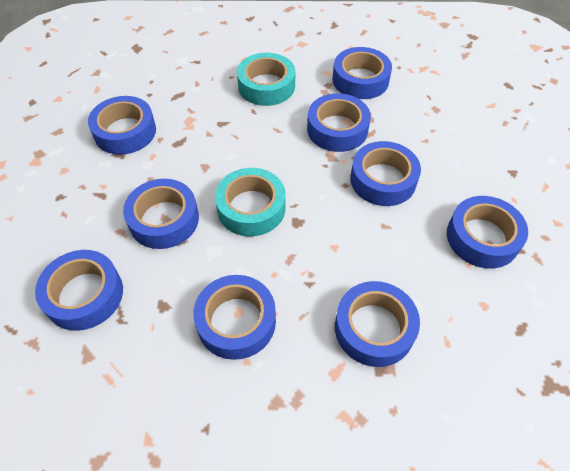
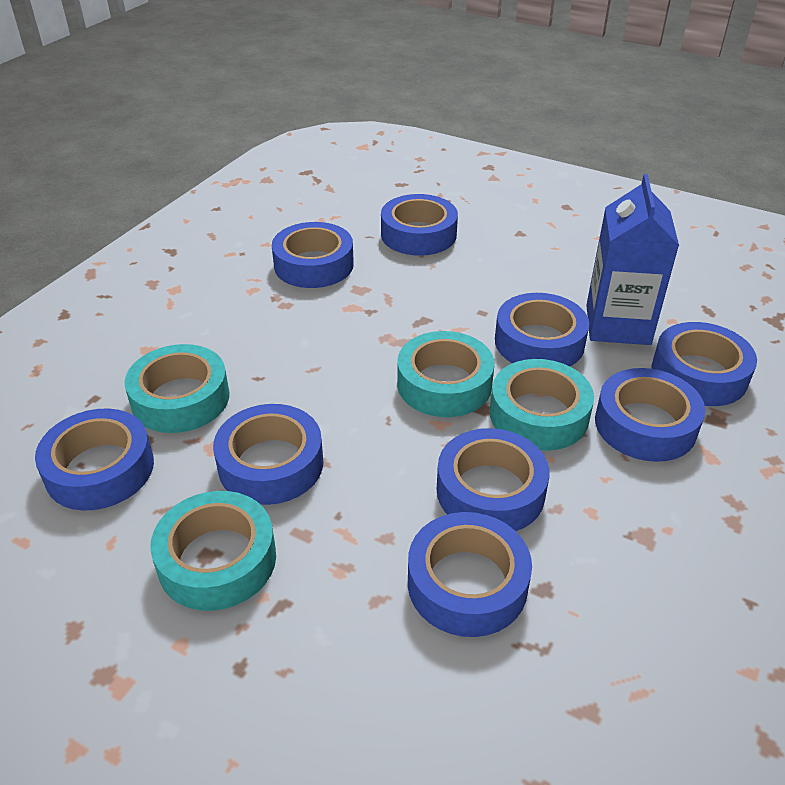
blue carton: 0 -> 1
turquoise tape: 2 -> 4

